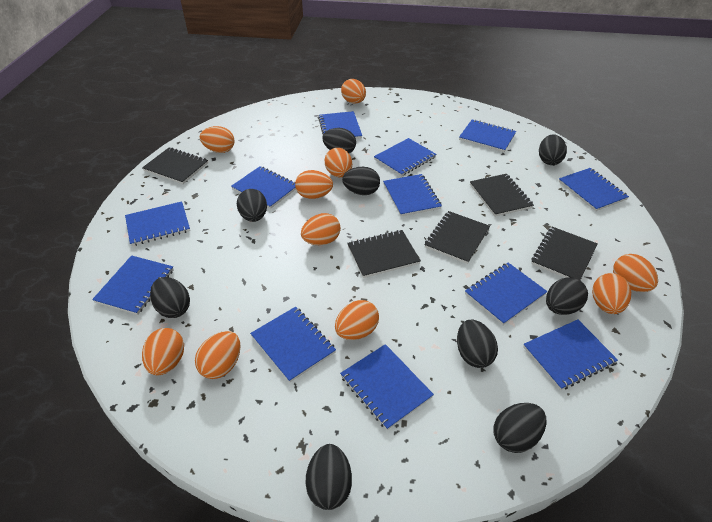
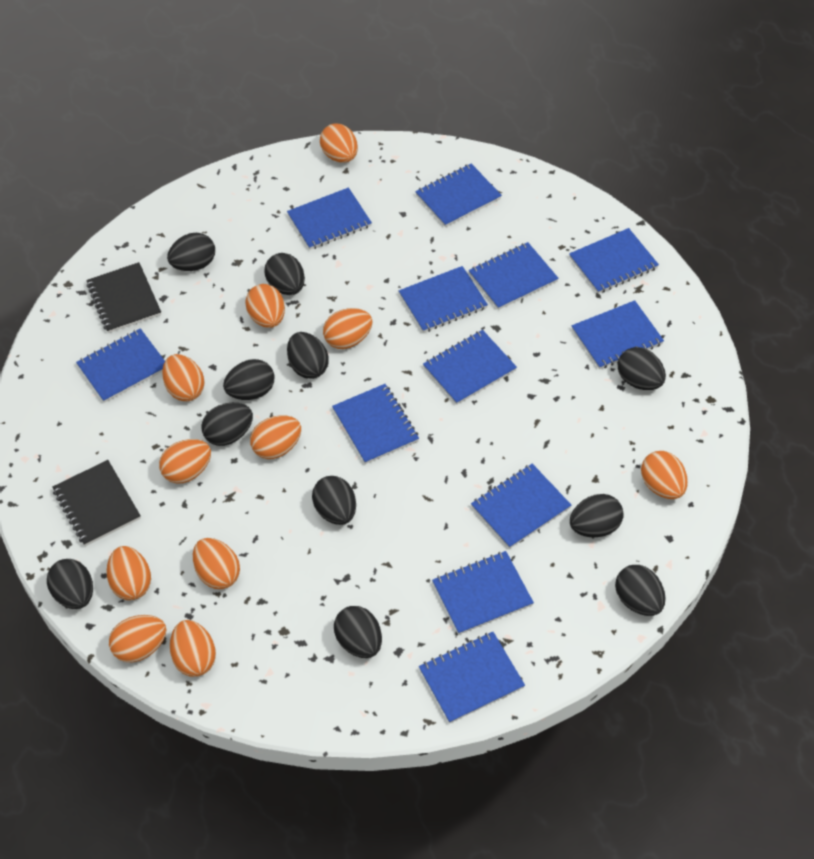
black egg: 9 -> 11
black notebook: 5 -> 2
orange egg: 10 -> 11

